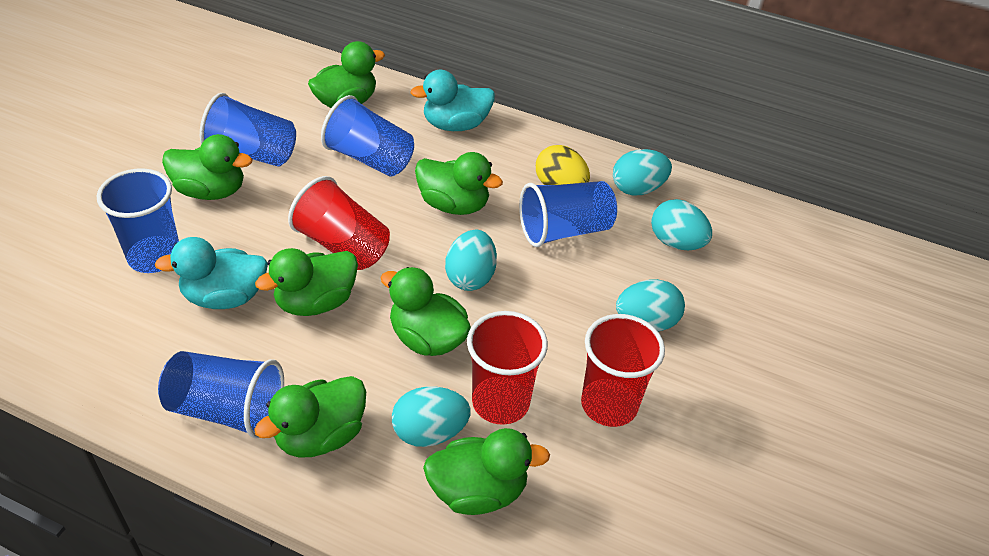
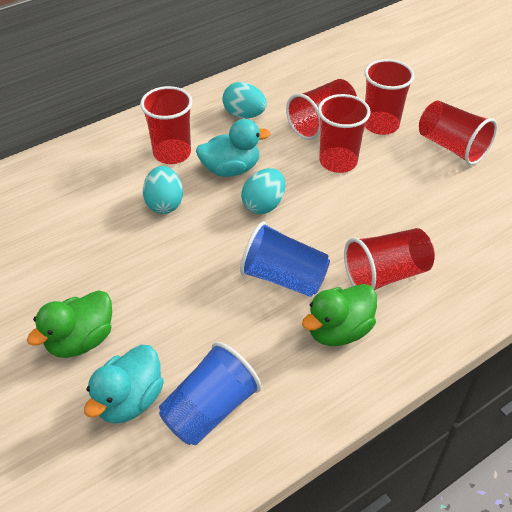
blue cup: 5 -> 2
green duck: 7 -> 2
red cup: 3 -> 6
turquoise egg: 5 -> 3
yellow egg: 1 -> 0

